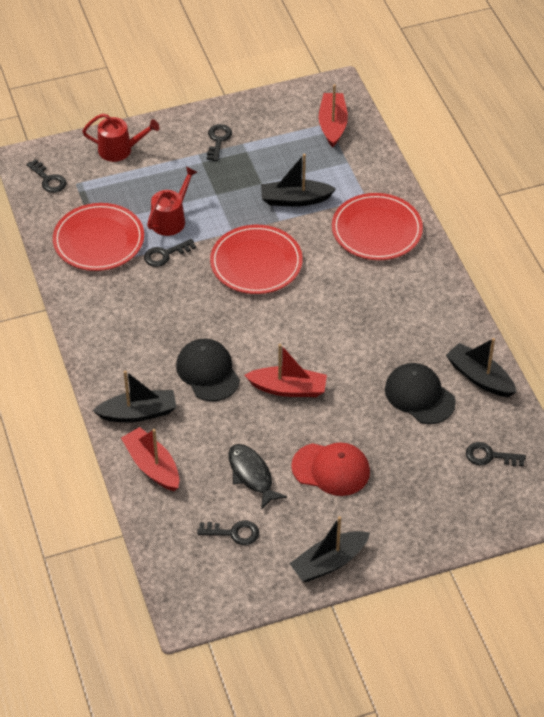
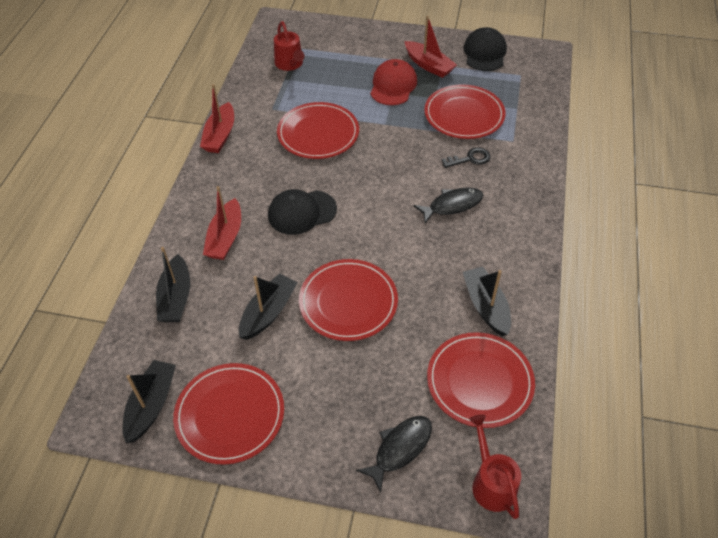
black fish: 1 -> 2
black key: 5 -> 1
red plate: 3 -> 5

